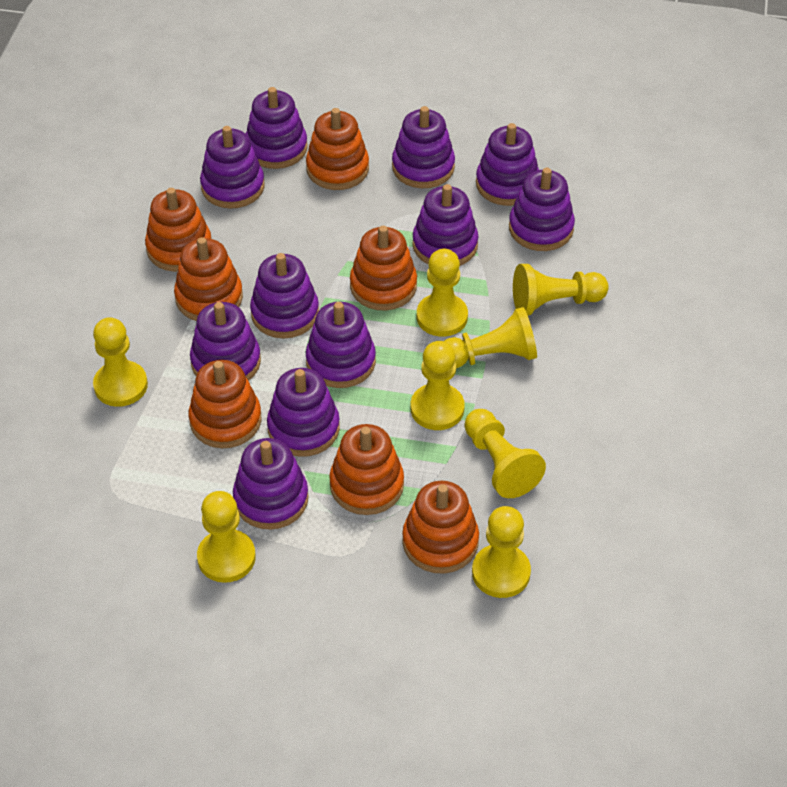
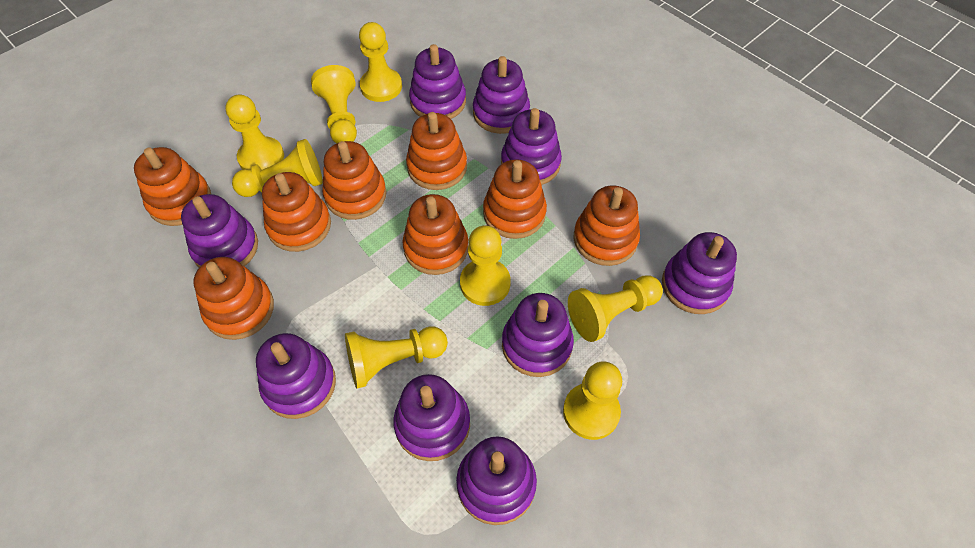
orange stacking toy: 7 -> 8
purple stacking toy: 11 -> 9

